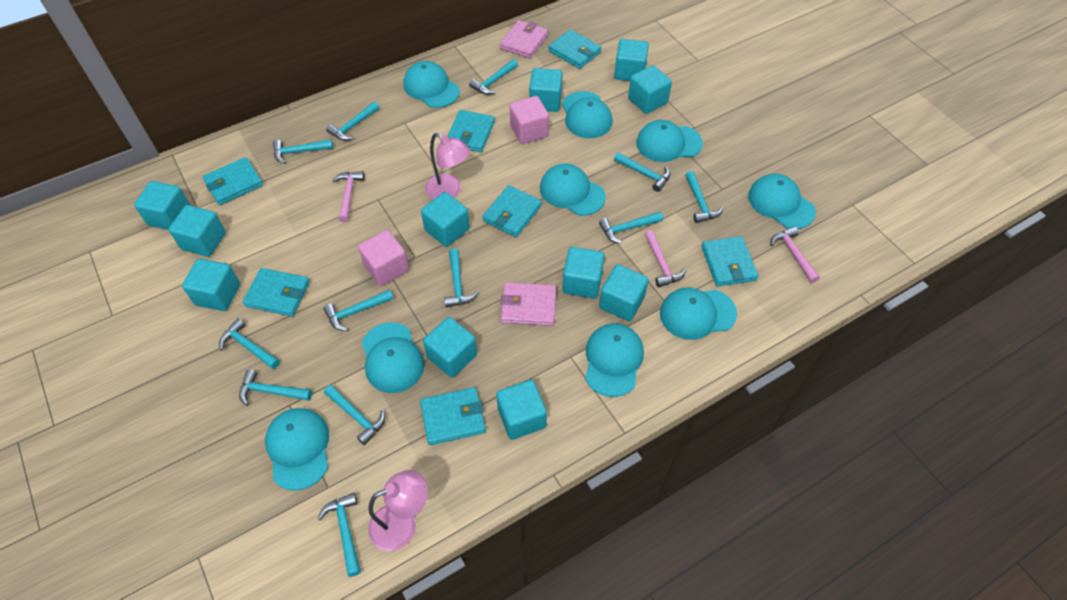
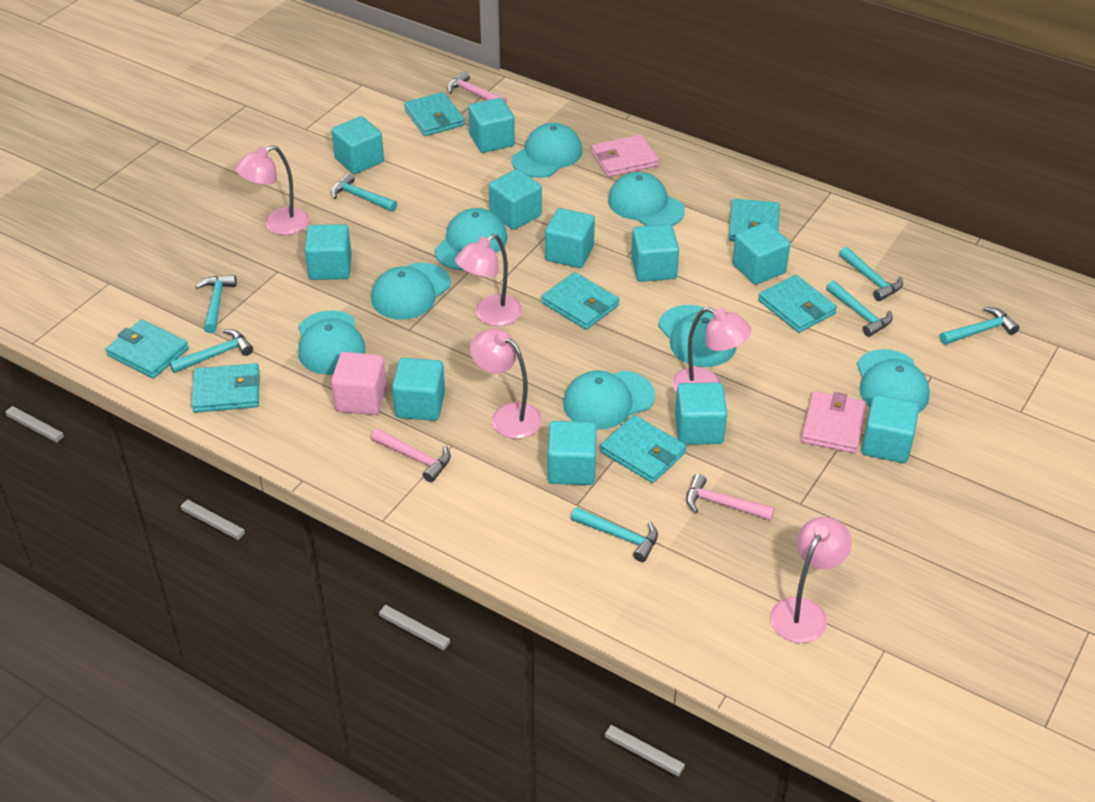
pink cube: 2 -> 1
pink lamp: 2 -> 5
turquoise cap: 9 -> 8
turquoise hammer: 12 -> 7

